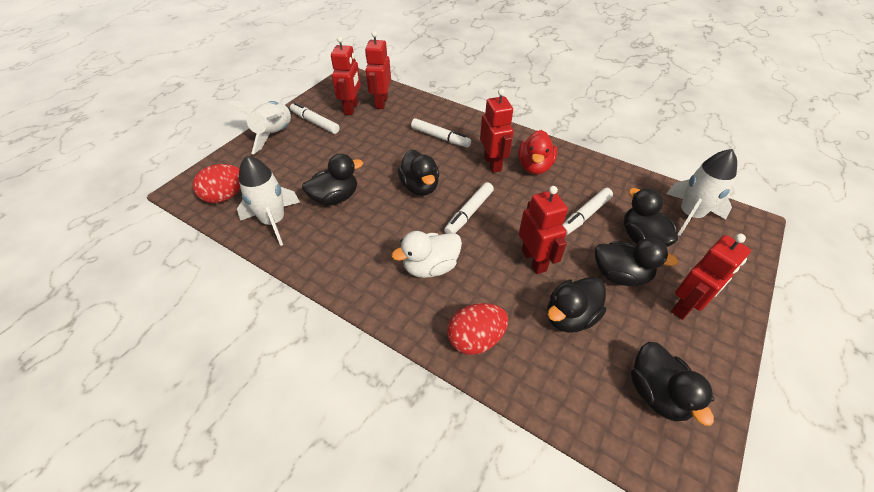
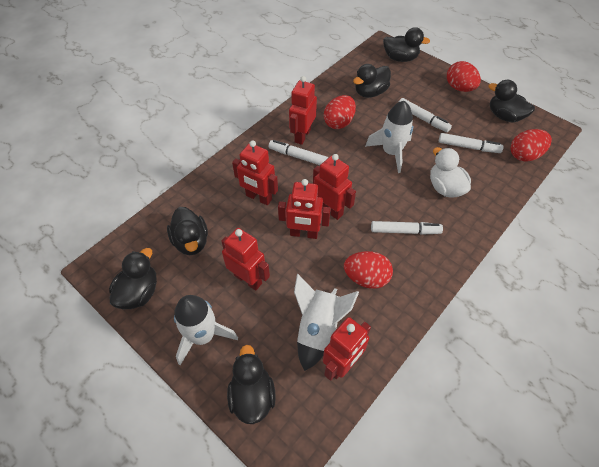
red duck: 1 -> 0
red egg: 2 -> 4
red robot: 5 -> 6

